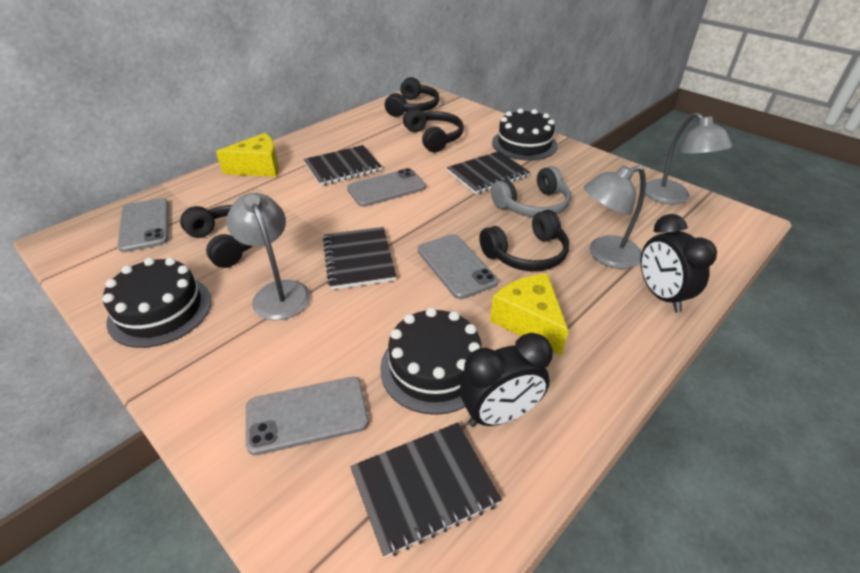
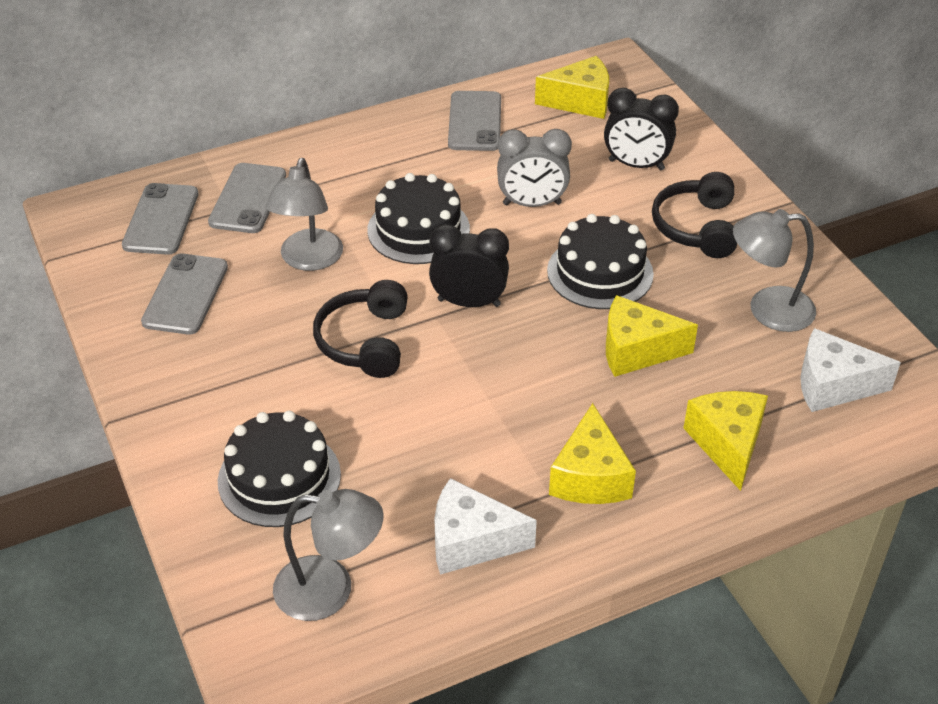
black headphones: 4 -> 2
black notebook: 4 -> 0
grey clock: 0 -> 1
grey headphones: 1 -> 0
white cheese: 0 -> 2
yellow cheese: 2 -> 4

